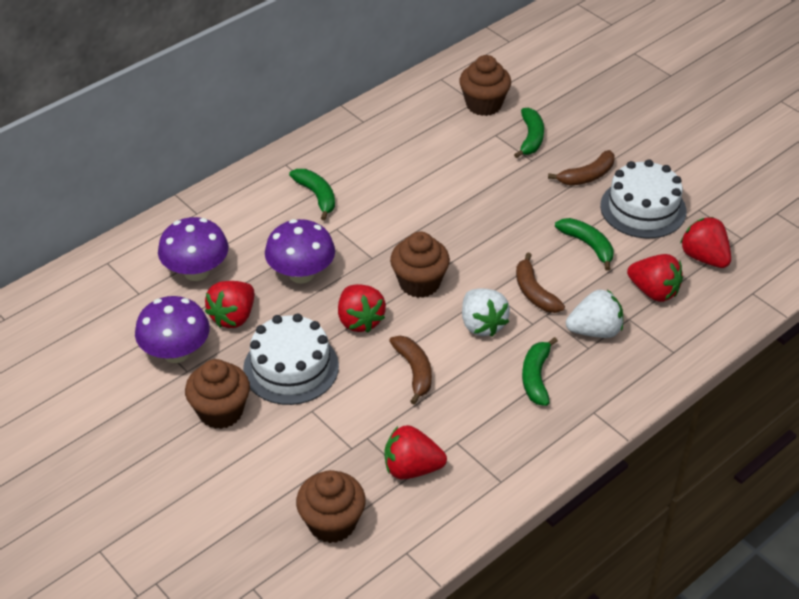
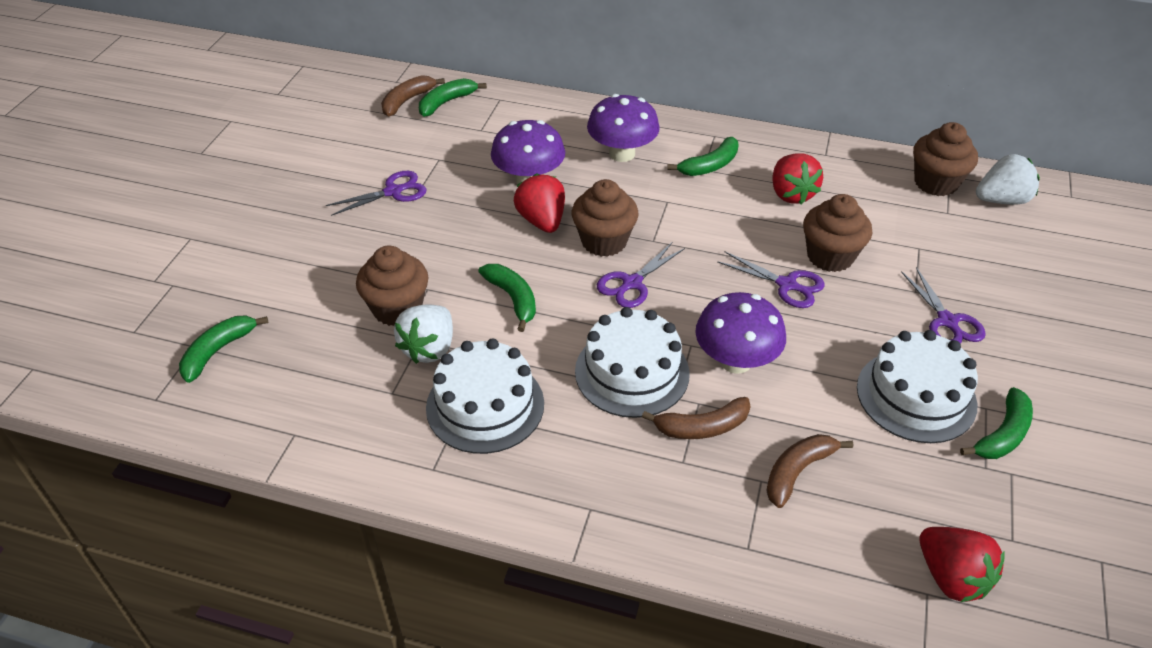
green banana: 4 -> 5
purple scissors: 0 -> 4
red strawberry: 5 -> 3
white cake: 2 -> 3

